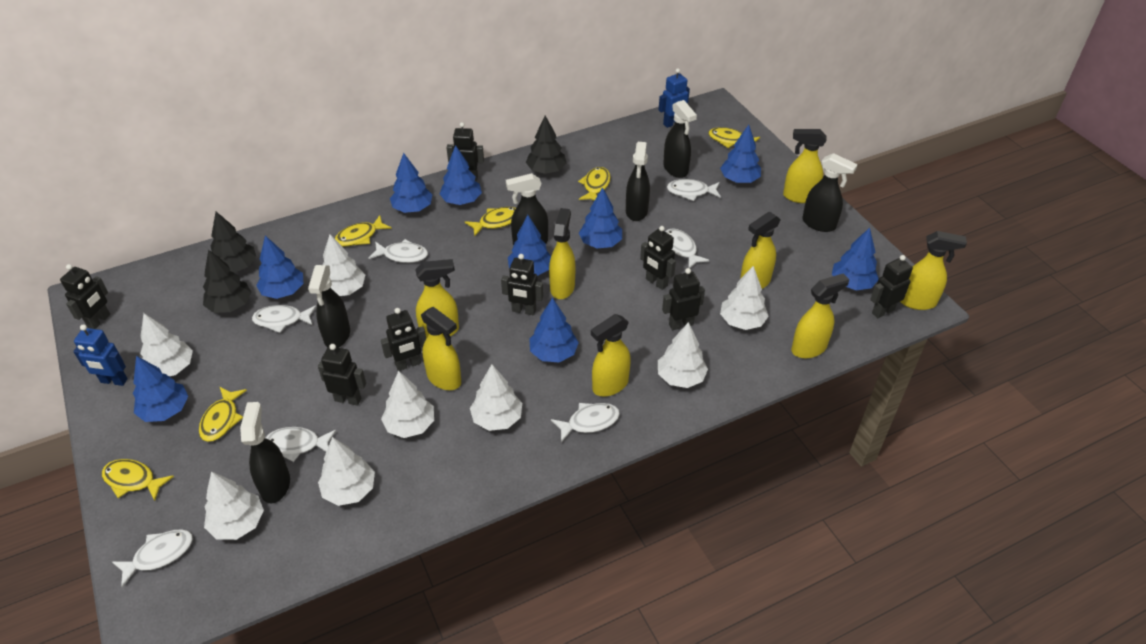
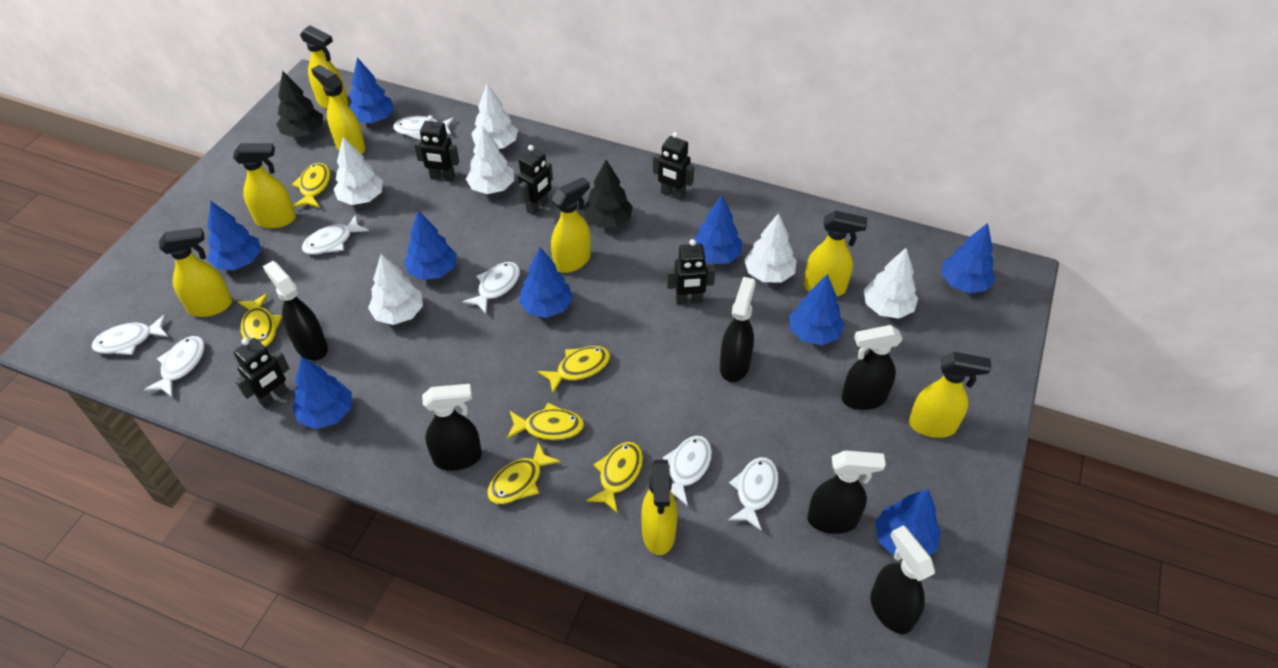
black robot: 8 -> 5
black tree: 3 -> 2
blue robot: 2 -> 0
white tree: 8 -> 6

